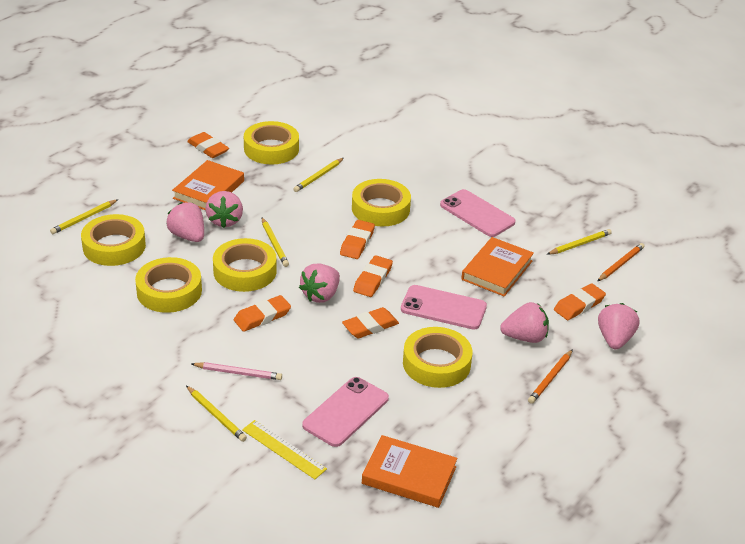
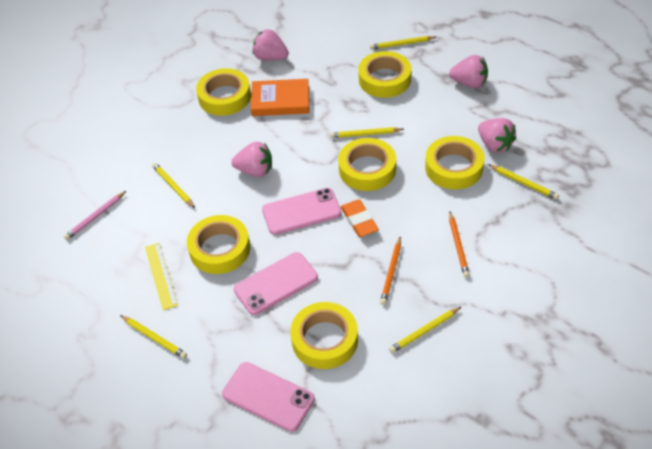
orange book: 3 -> 1
orange eraser: 6 -> 1
pink strawberry: 5 -> 4
yellow pencil: 5 -> 6

